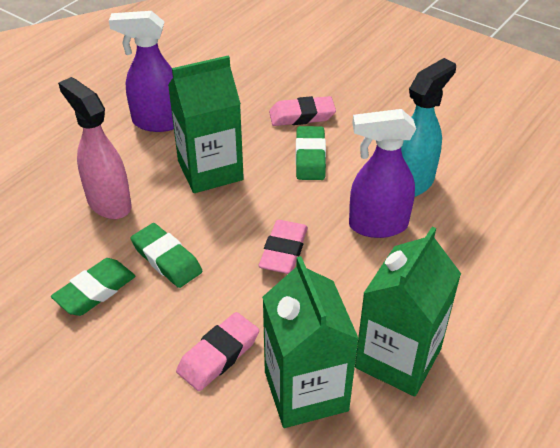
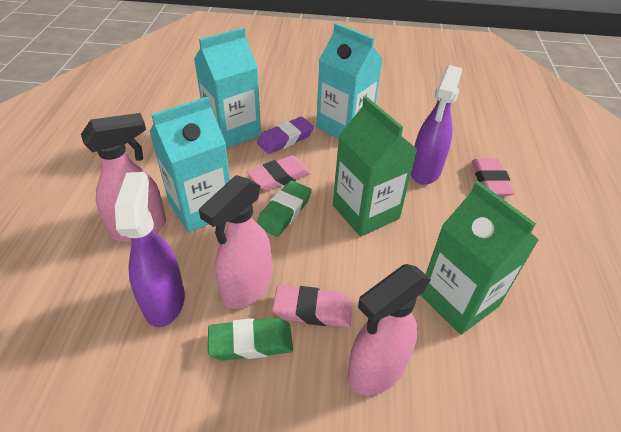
green carton: 3 -> 2
green eraser: 3 -> 2
pink spray bottle: 1 -> 3
purple eraser: 0 -> 1
turquoise carton: 0 -> 3
turquoise spray bottle: 1 -> 0

